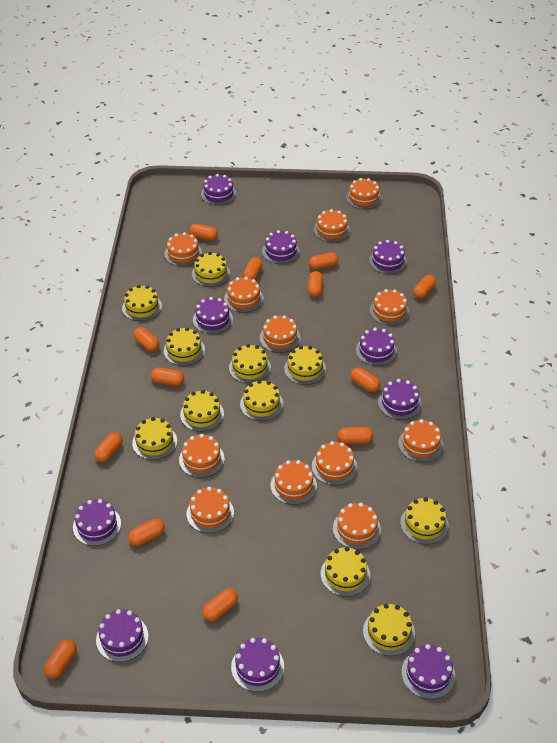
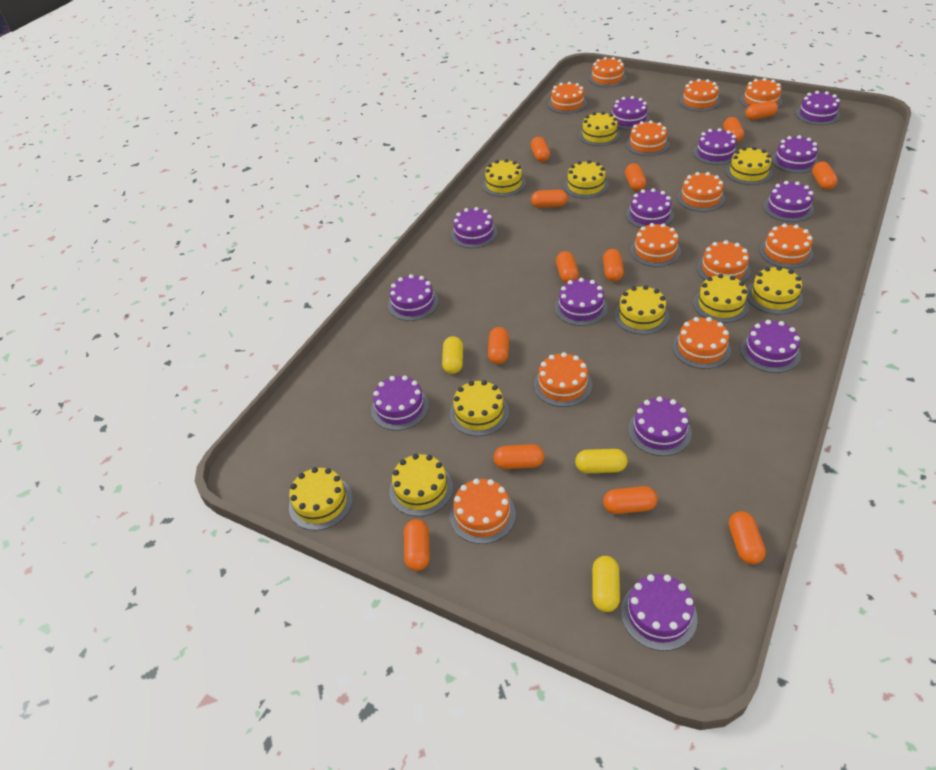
purple cake: 10 -> 13
yellow cake: 11 -> 10
yellow capsule: 0 -> 3

